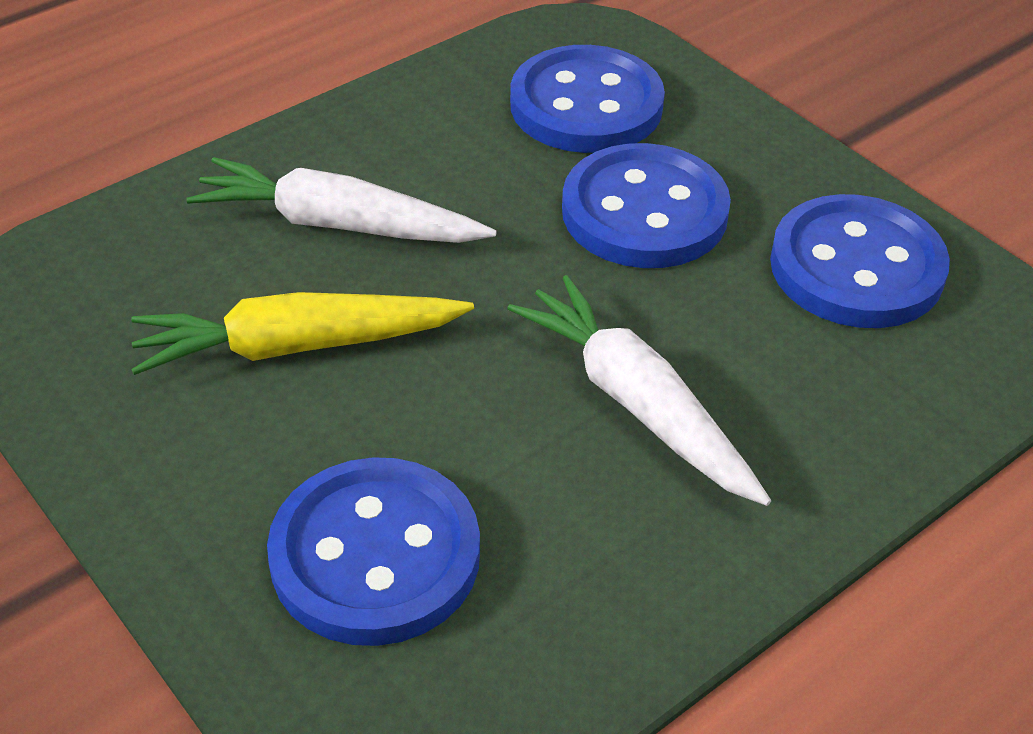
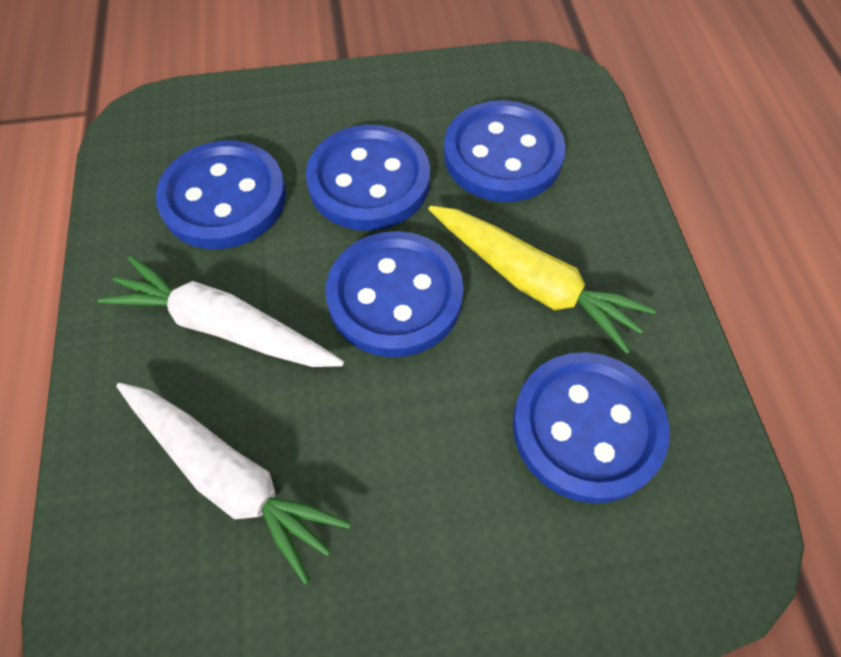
blue button: 4 -> 5

